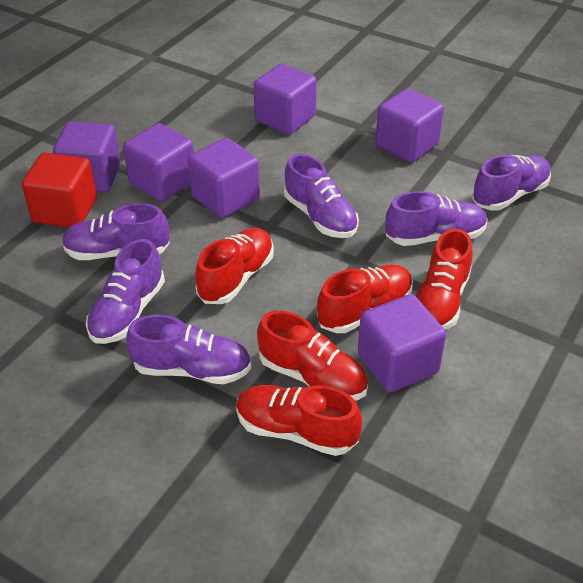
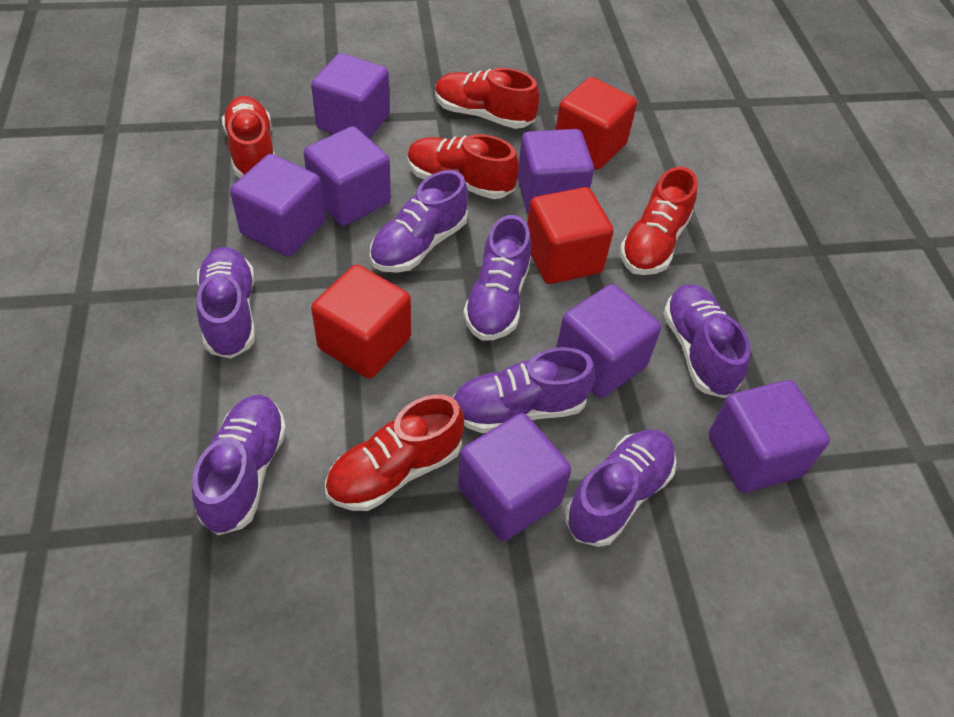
purple cube: 6 -> 7
purple shoe: 6 -> 7
red cube: 1 -> 3

